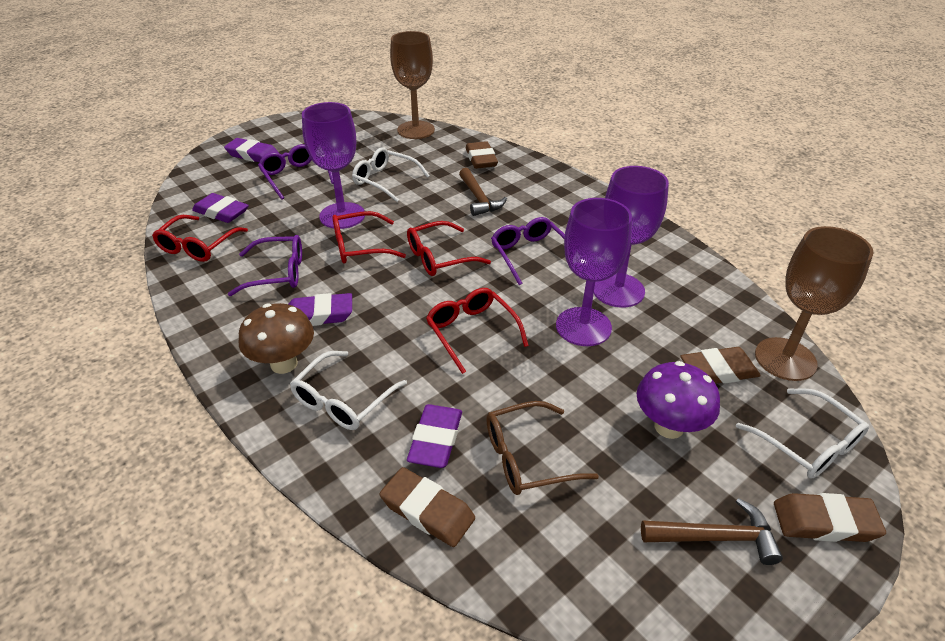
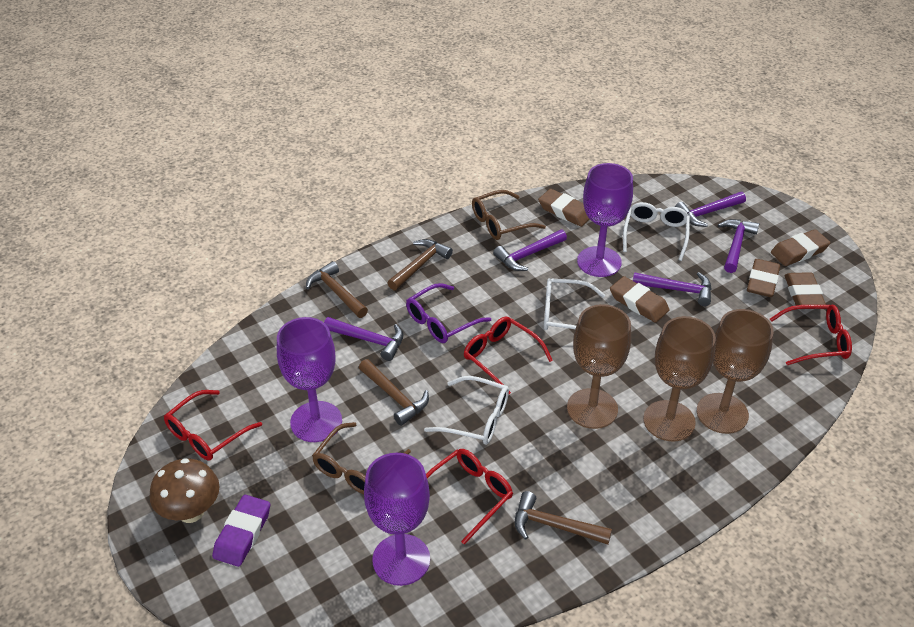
brown eraser: 4 -> 5
brown glasses: 1 -> 2
brown goblet: 2 -> 3
brown hammer: 2 -> 4
purple eraser: 4 -> 1
purple glasses: 3 -> 1
purple hammer: 0 -> 5
purple mushroom: 1 -> 0

